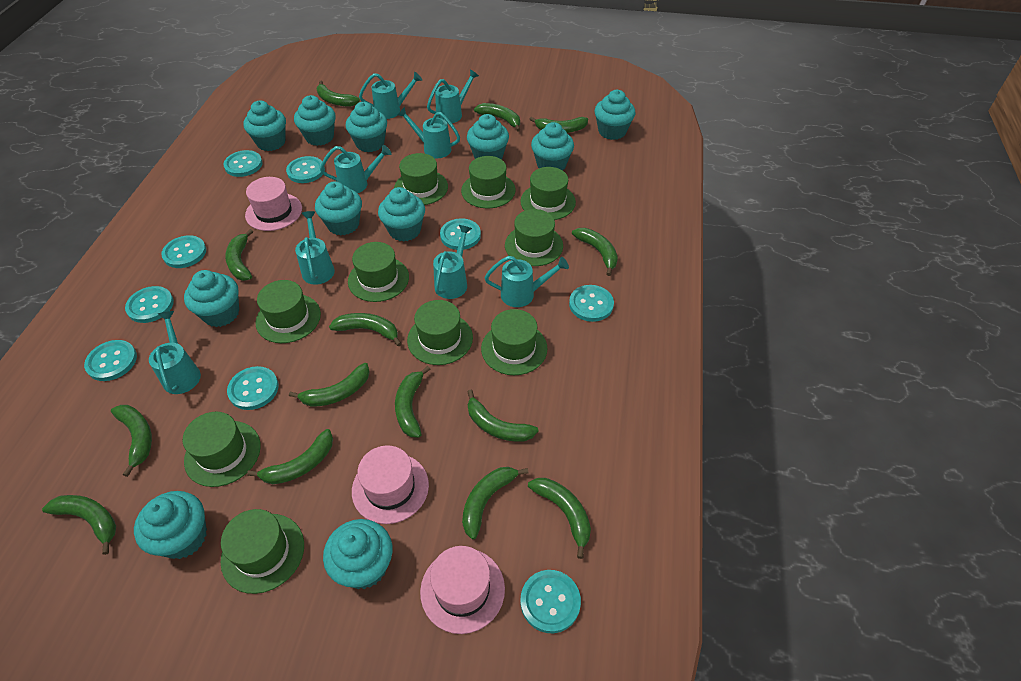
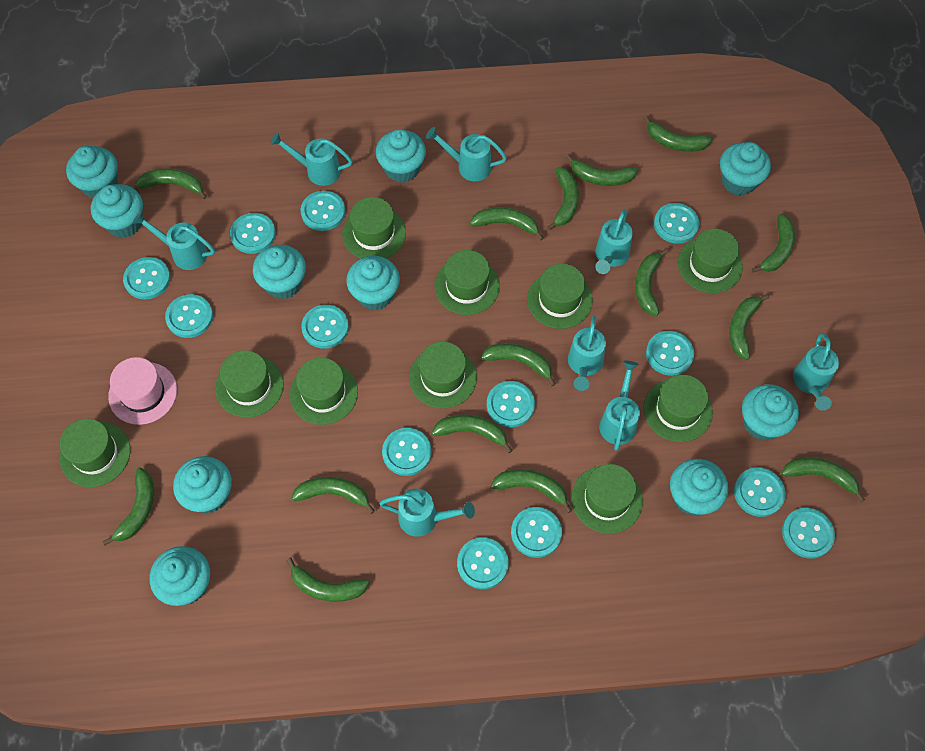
green banana: 14 -> 15
pink hat: 3 -> 1
turquoise button: 9 -> 13
turquoise cupcake: 11 -> 10

